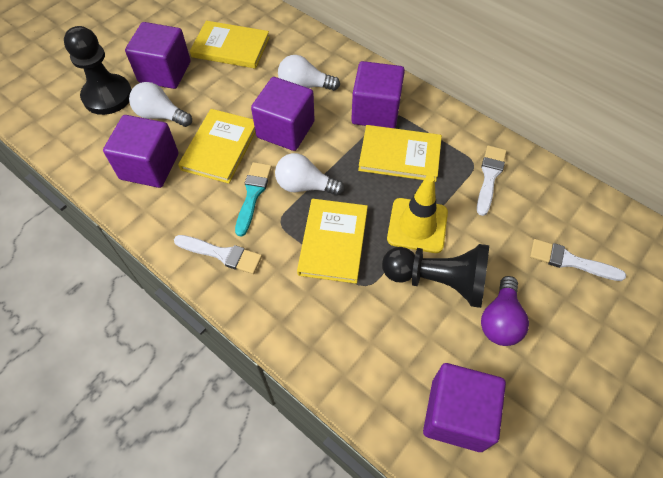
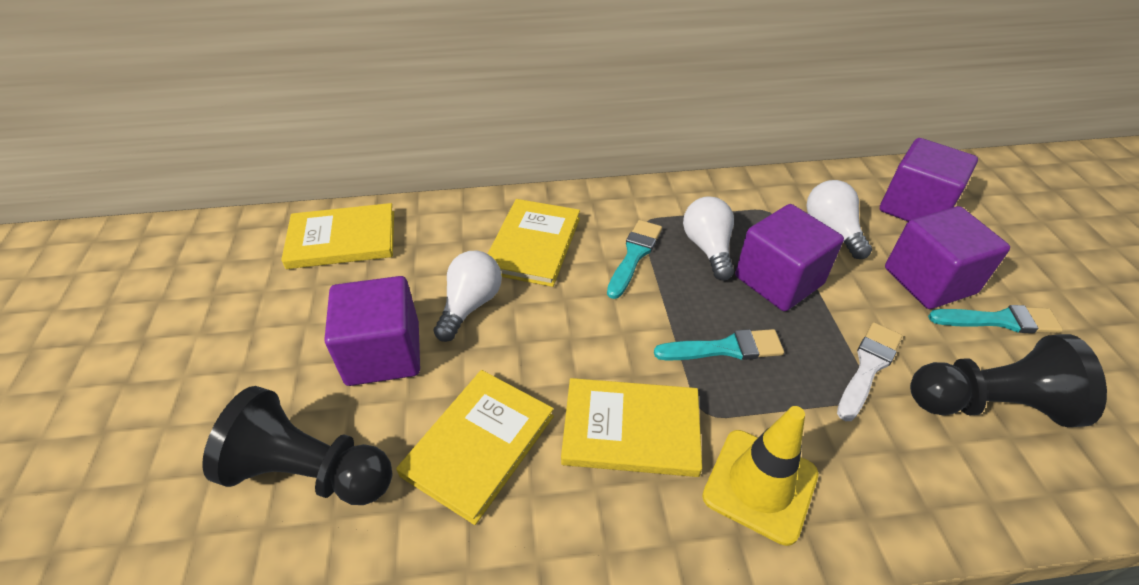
purple cube: 5 -> 4
purple light bulb: 1 -> 0
turquoise brush: 1 -> 3
white brush: 3 -> 1

